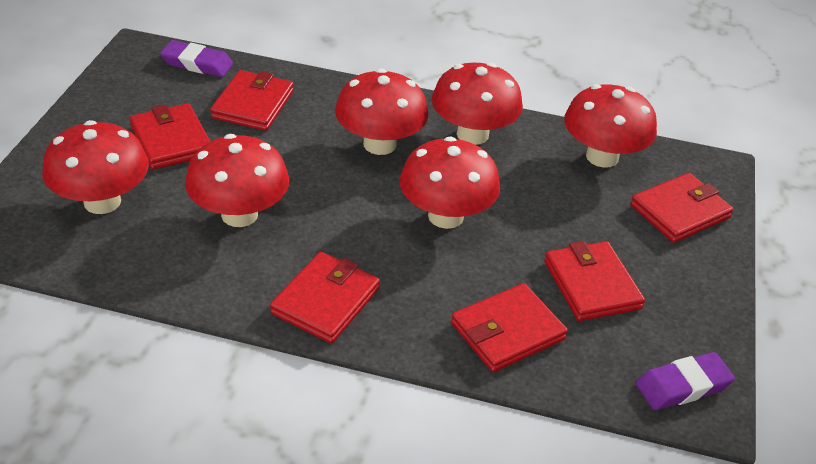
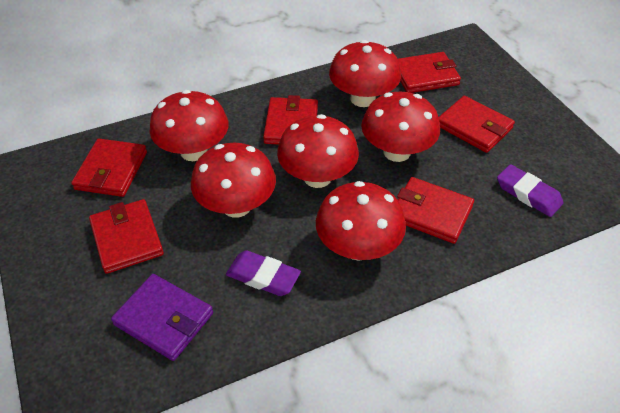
purple wallet: 0 -> 1

